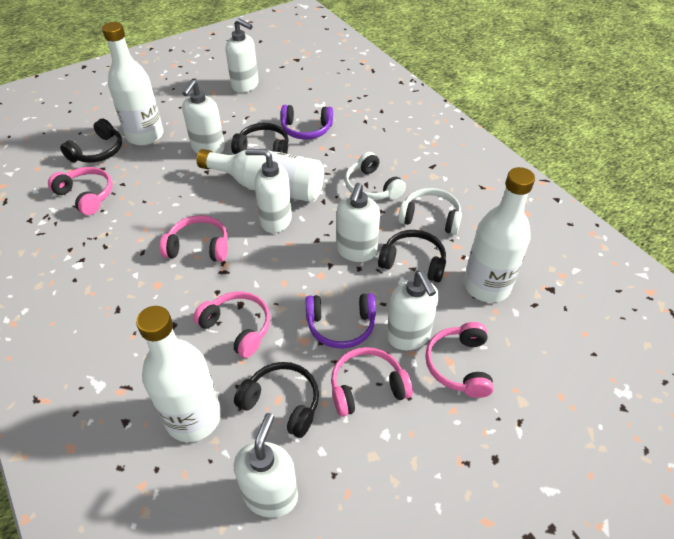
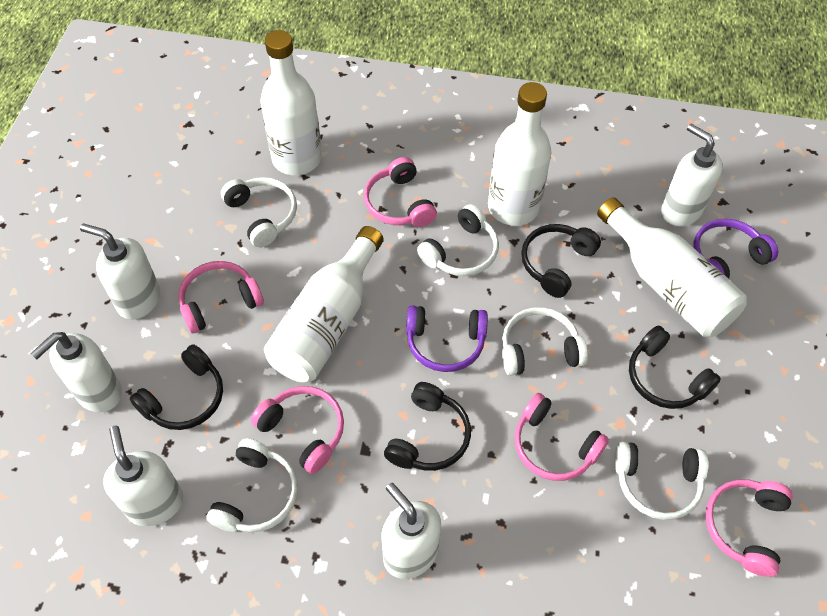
white headphones: 2 -> 5
white soap dispenser: 6 -> 5

